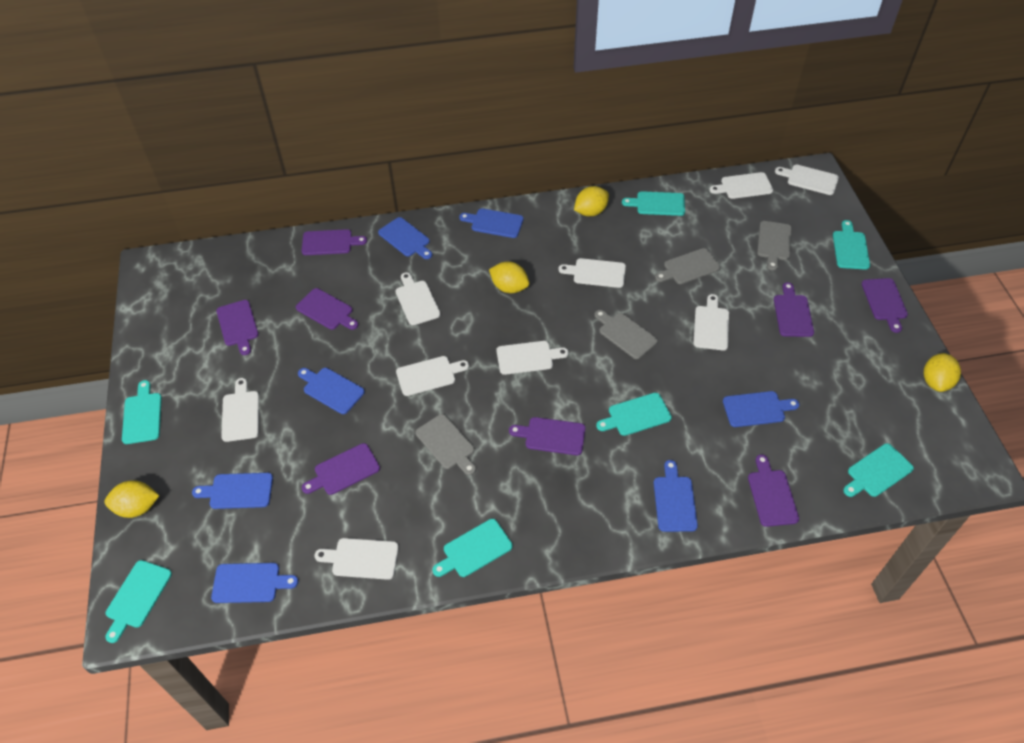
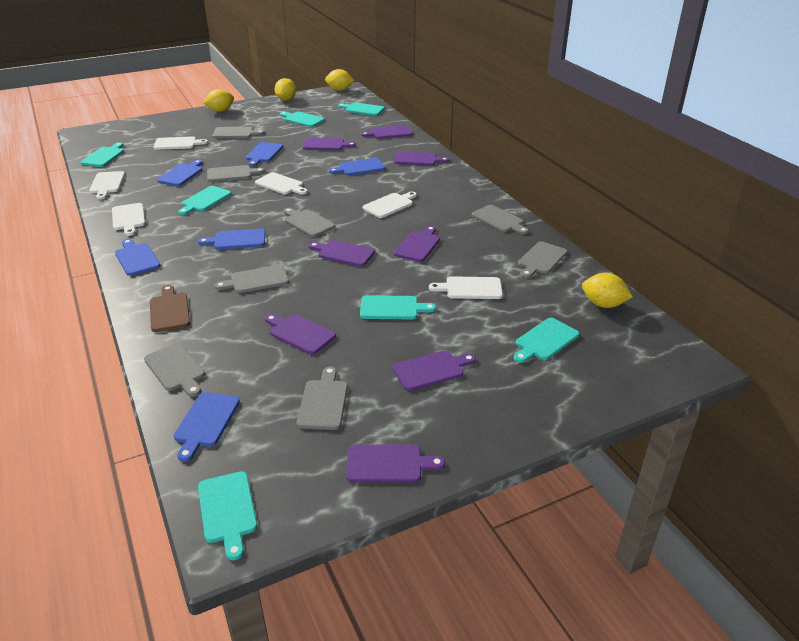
blue cutting board: 7 -> 6
brown cutting board: 0 -> 1
grey cutting board: 4 -> 8
white cutting board: 9 -> 6

